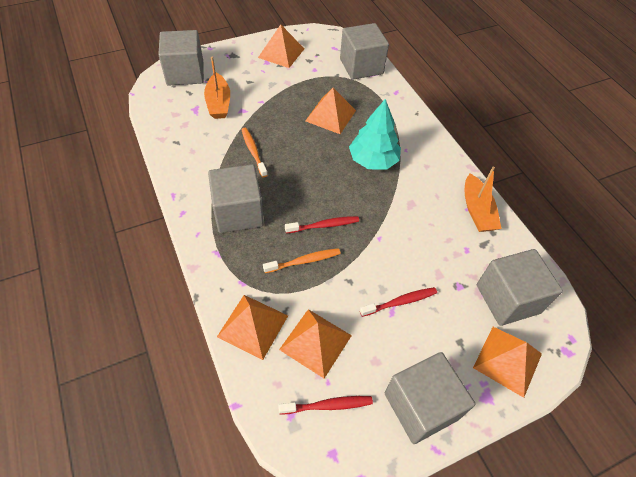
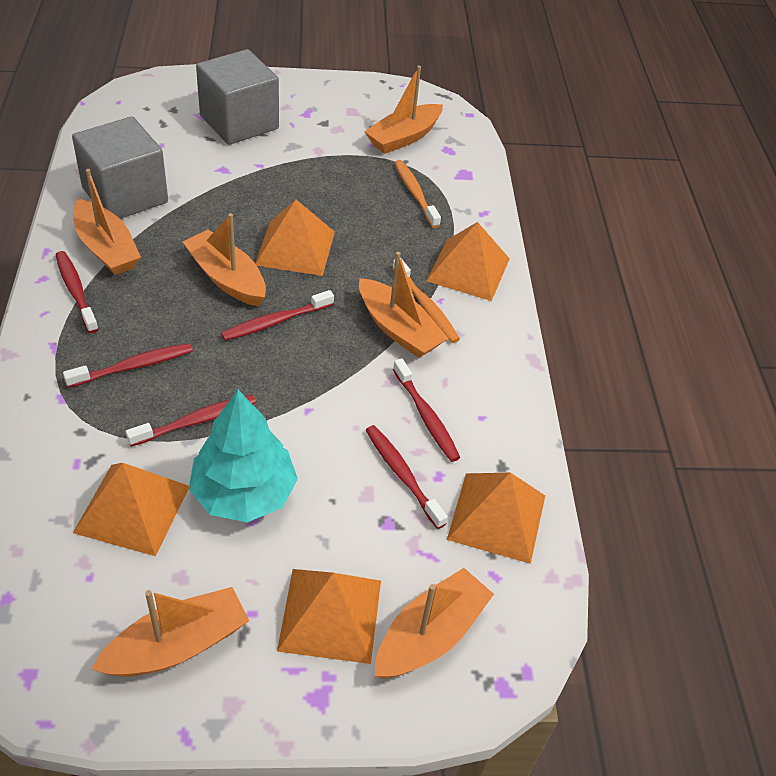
grey cube: 5 -> 2
orange boat: 2 -> 6
red toothbrush: 3 -> 6

